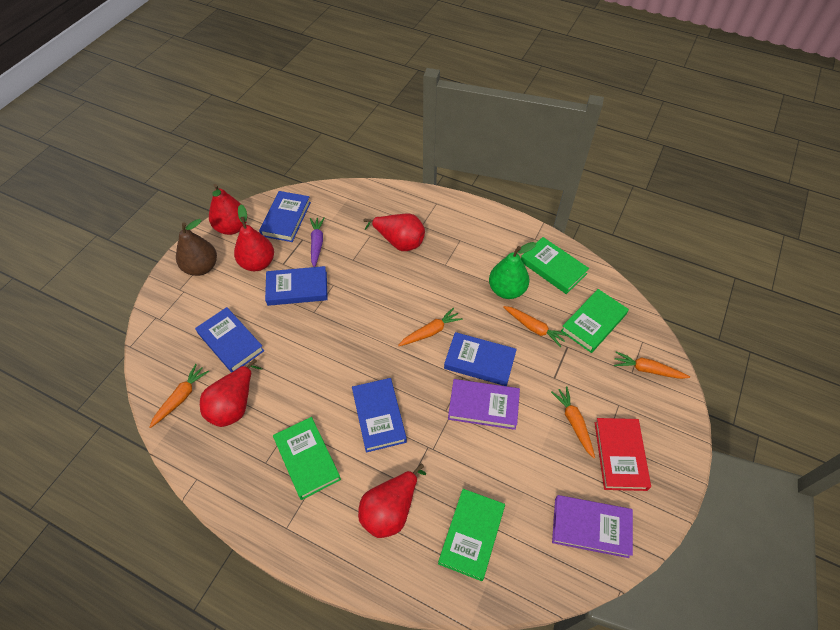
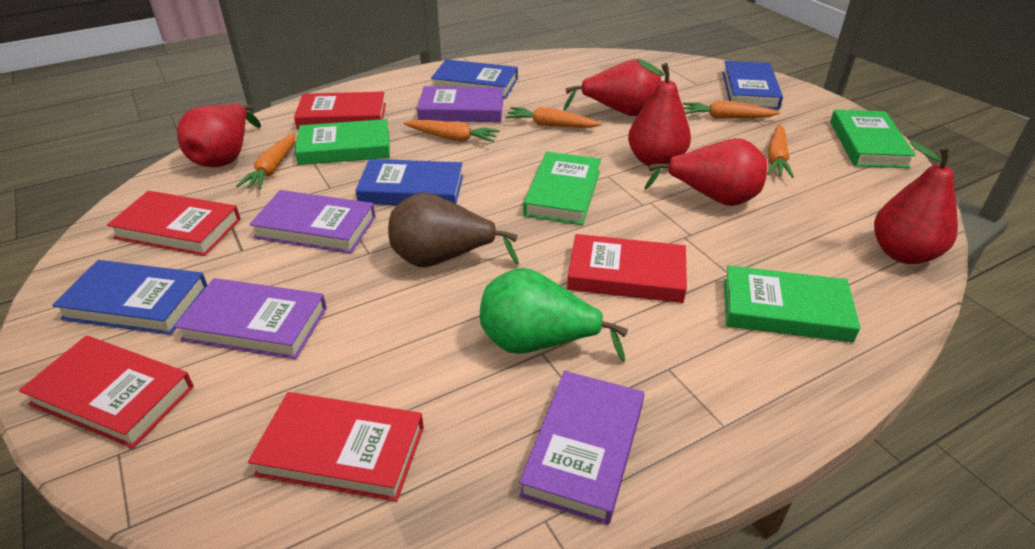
blue book: 5 -> 4
purple book: 2 -> 4
purple carrot: 1 -> 0
red book: 1 -> 5

